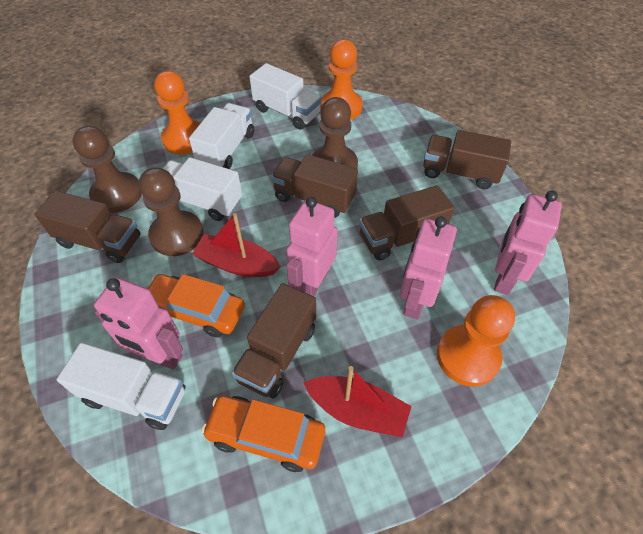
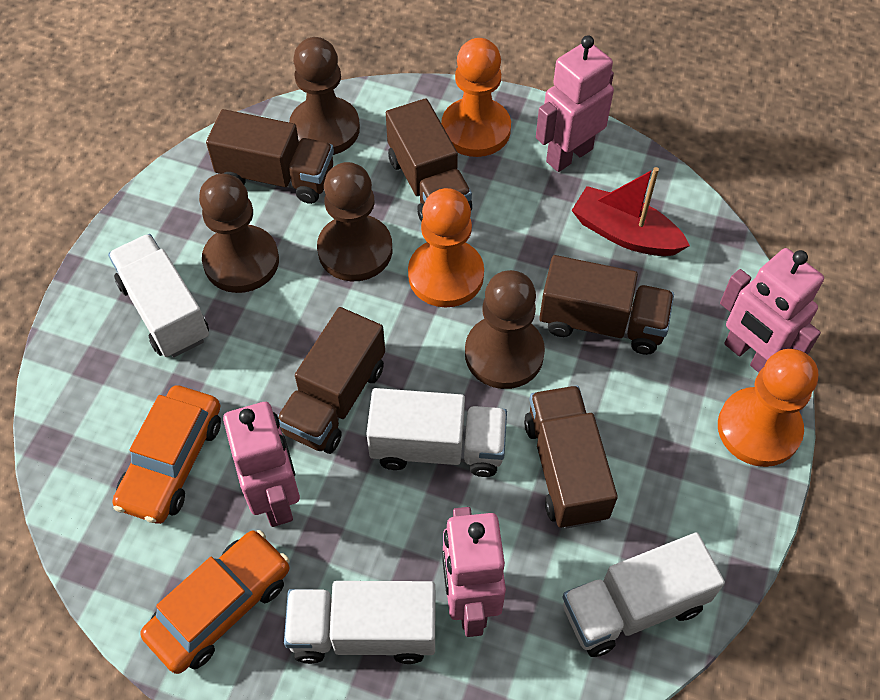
brown pawn: 3 -> 4
red boat: 2 -> 1

